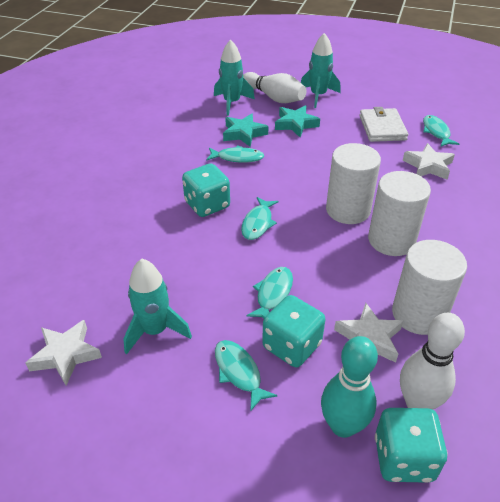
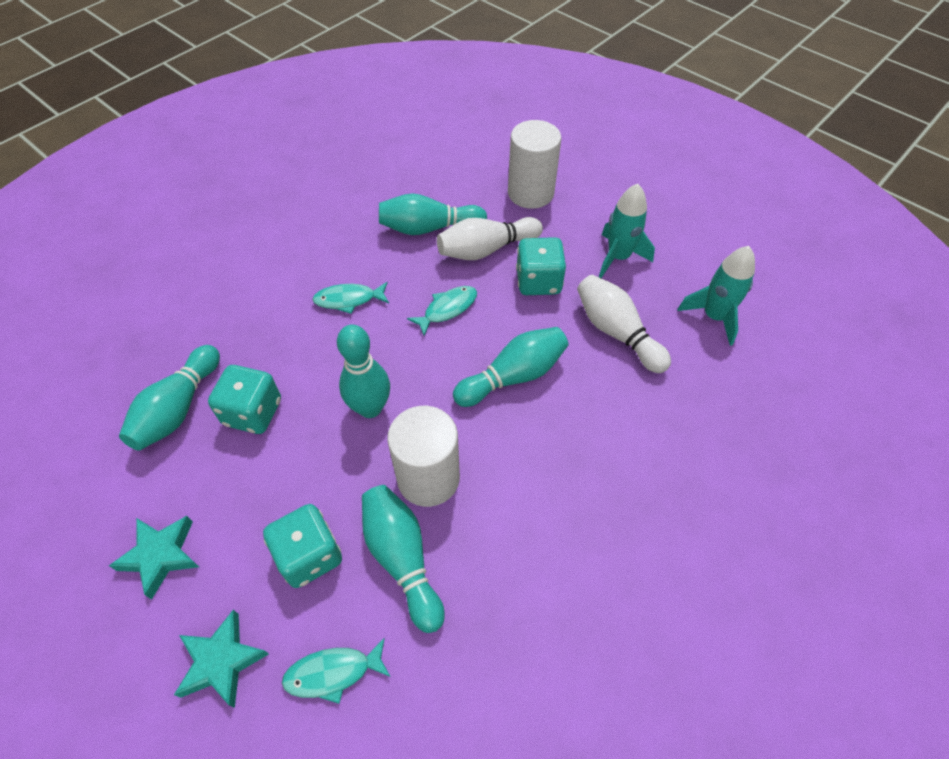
turquoise bowling pin: 1 -> 5
turquoise fish: 5 -> 3
turquoise rocket: 3 -> 2
white cylinder: 3 -> 2
white star: 3 -> 0
white wallet: 1 -> 0

